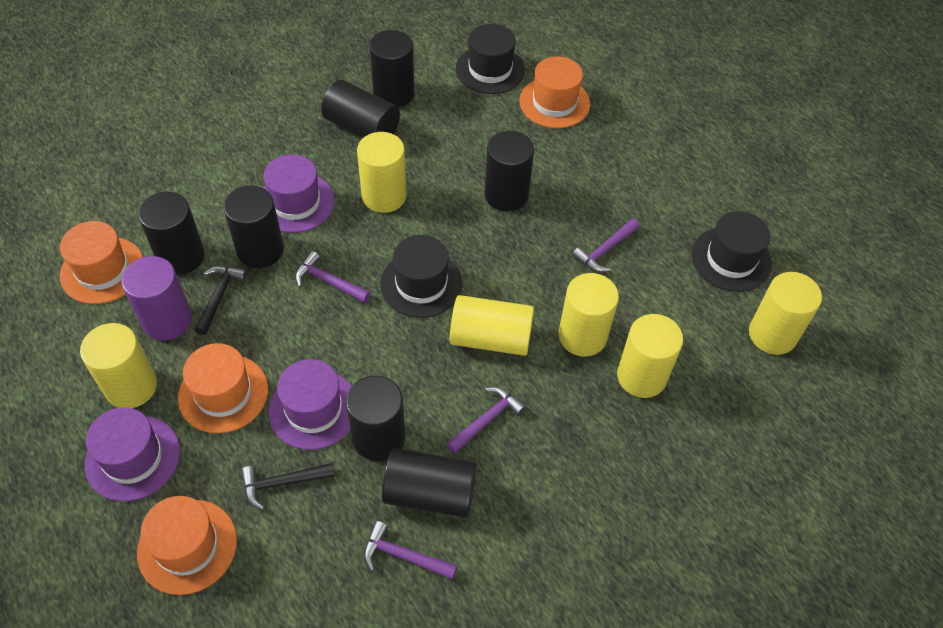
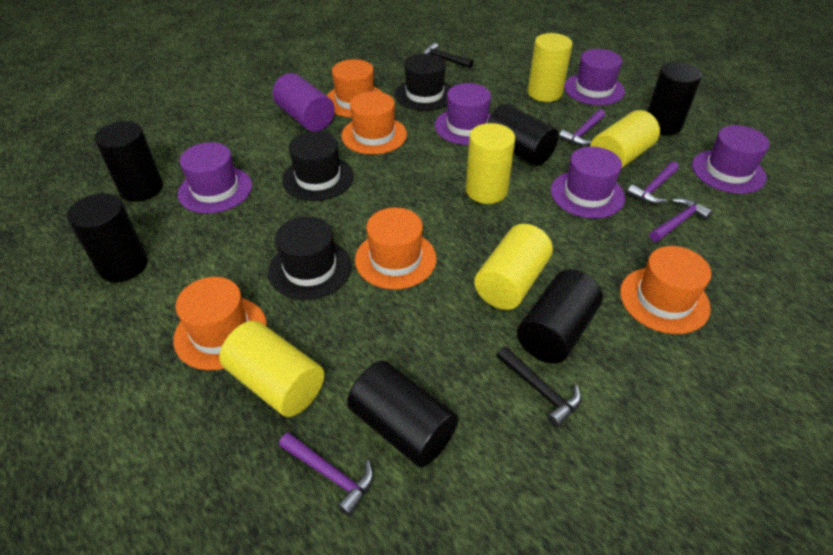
black cylinder: 7 -> 6
orange hat: 4 -> 5
purple hat: 3 -> 5
yellow cylinder: 6 -> 5

